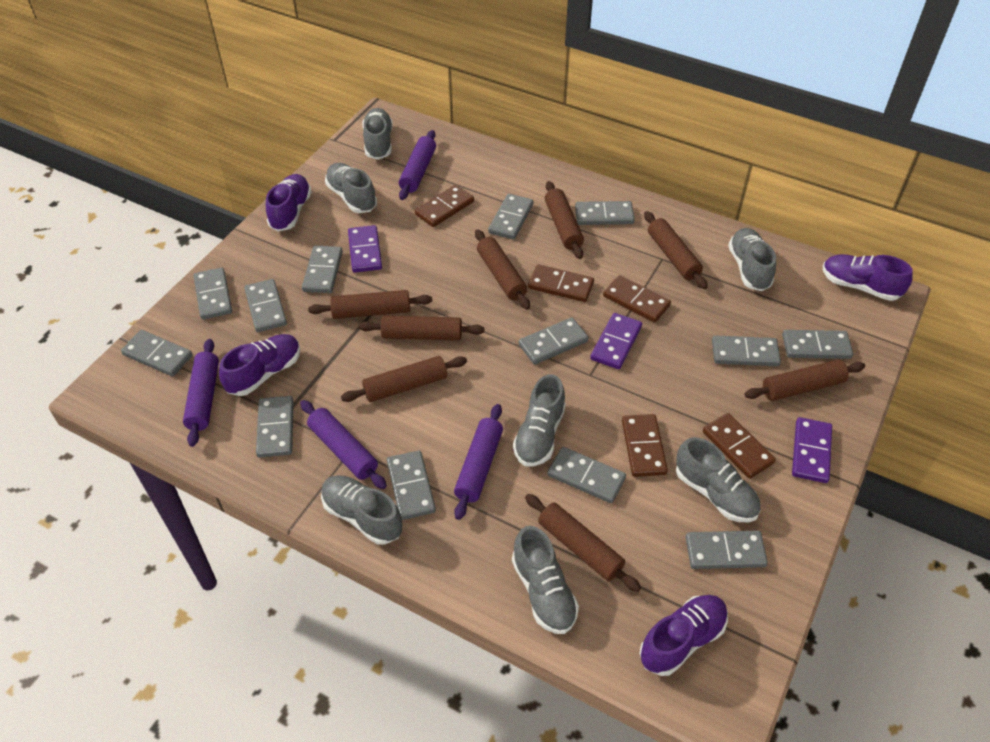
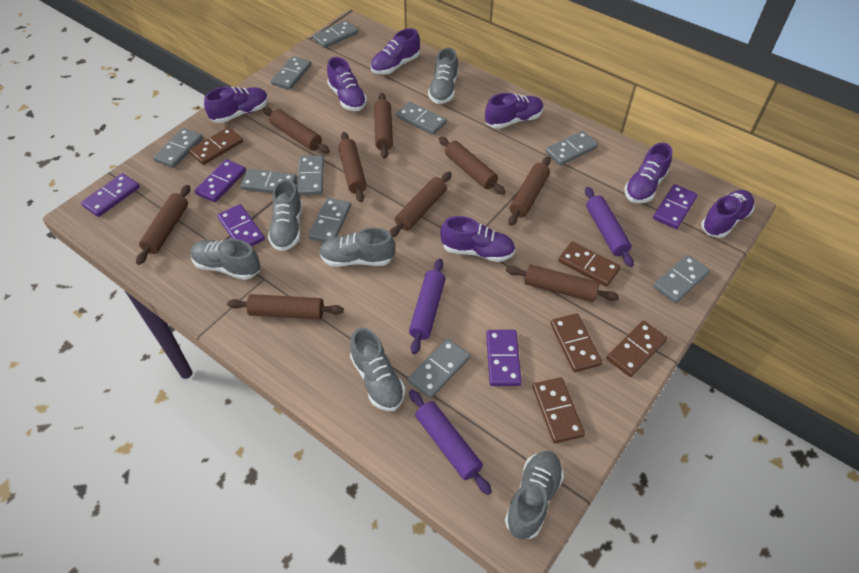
brown rolling pin: 8 -> 9
grey domino: 13 -> 10
grey shoe: 7 -> 6
purple domino: 3 -> 5
purple rolling pin: 4 -> 3
purple shoe: 4 -> 7

